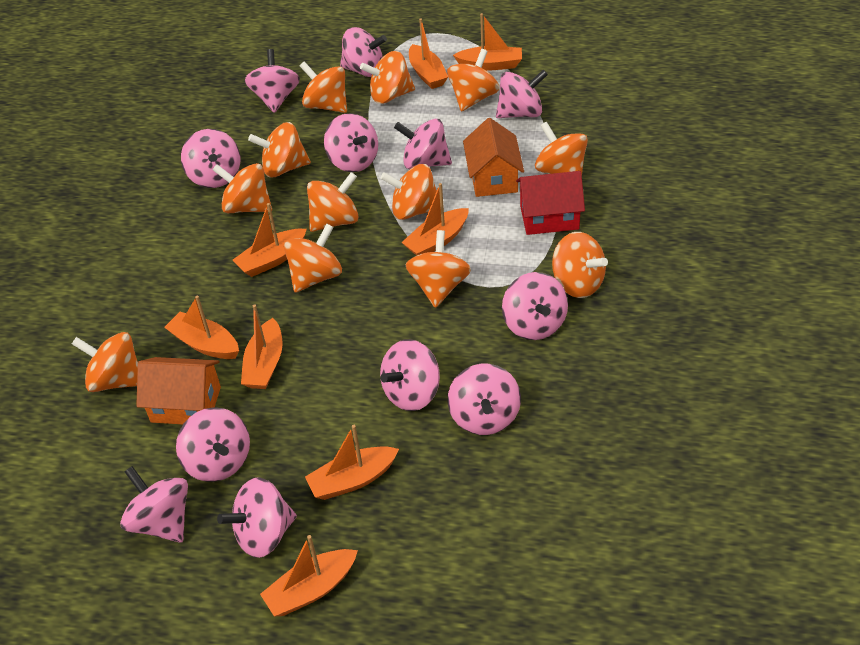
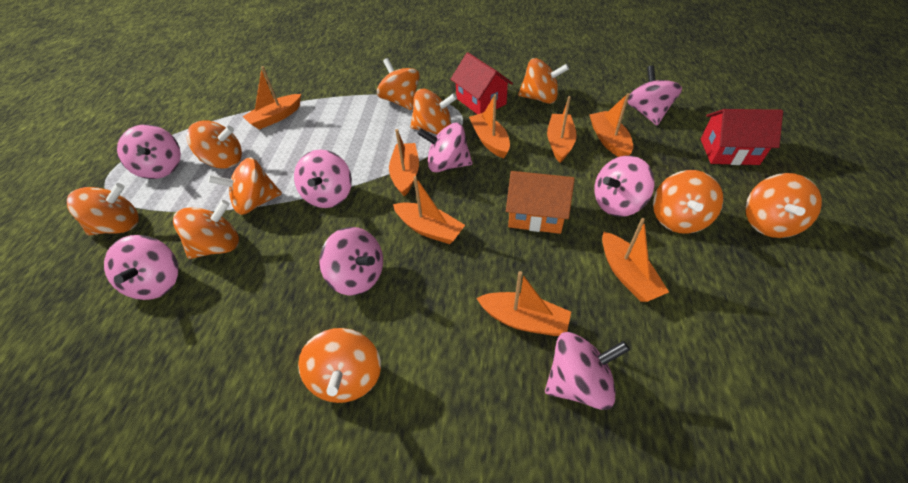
orange house: 2 -> 1
orange spinning top: 12 -> 10
pink spinning top: 12 -> 8
red house: 1 -> 2

